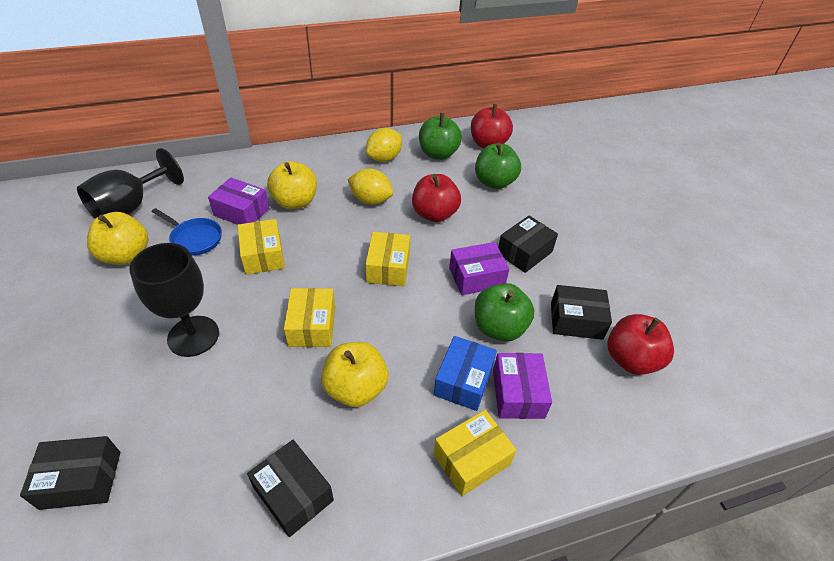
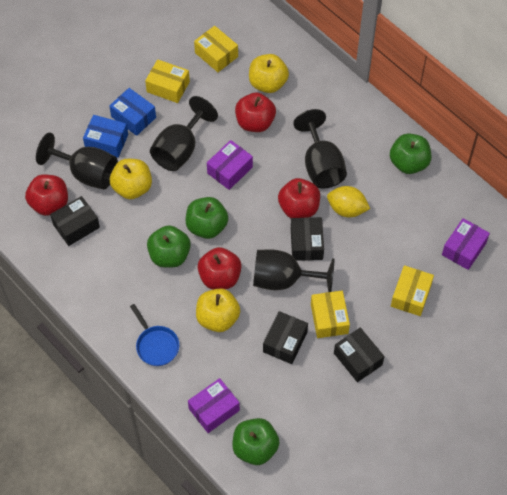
black goblet: 2 -> 4
blue box: 1 -> 2
green apple: 3 -> 4
red apple: 3 -> 4
yellow lemon: 2 -> 1

